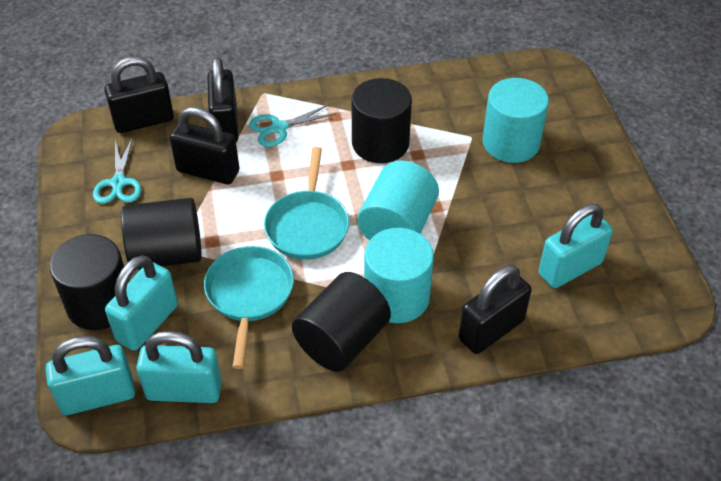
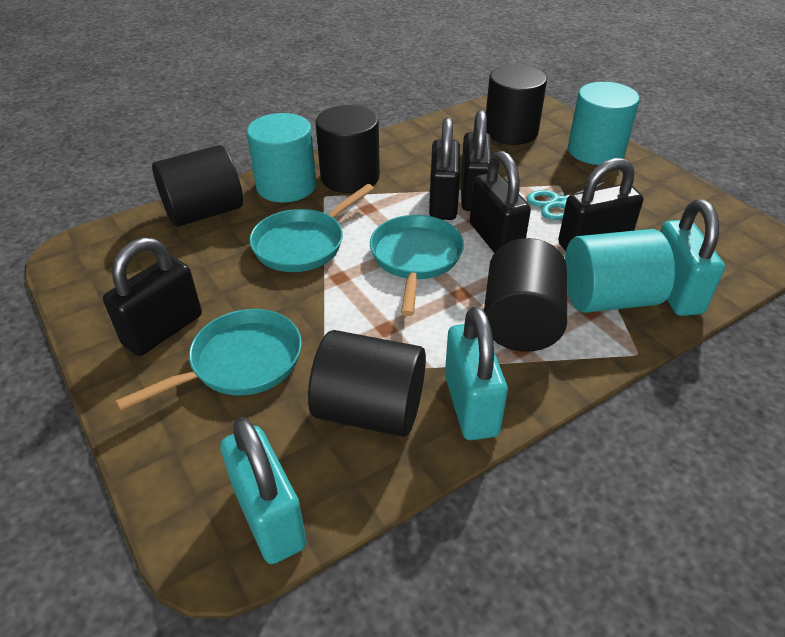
black cylinder: 4 -> 5
black padlock: 4 -> 5
turquoise padlock: 4 -> 3
turquoise pan: 2 -> 3
turquoise scissors: 2 -> 1

